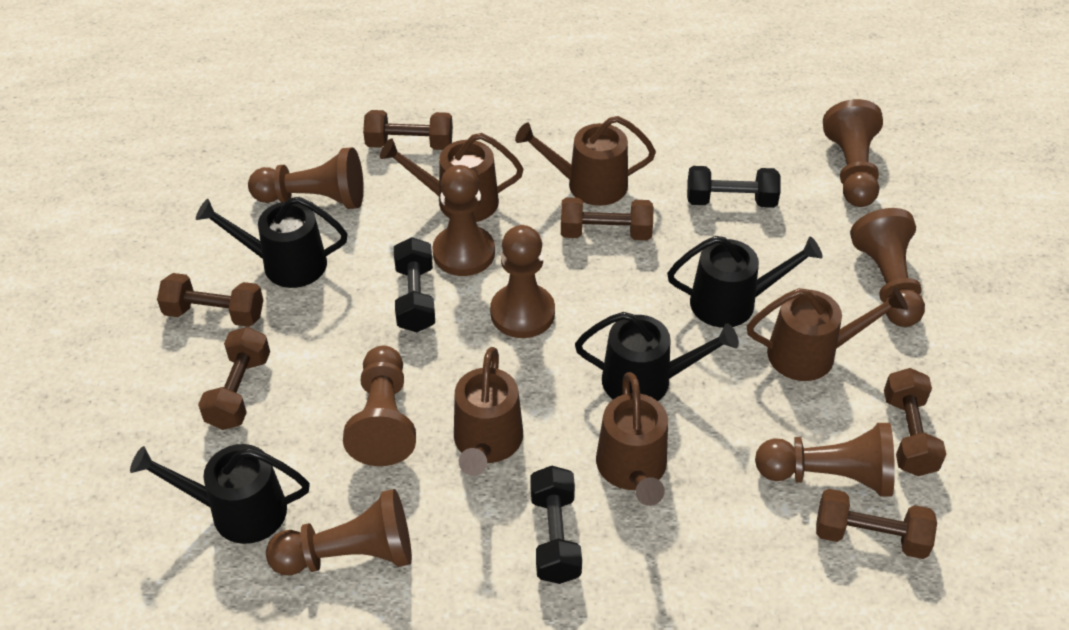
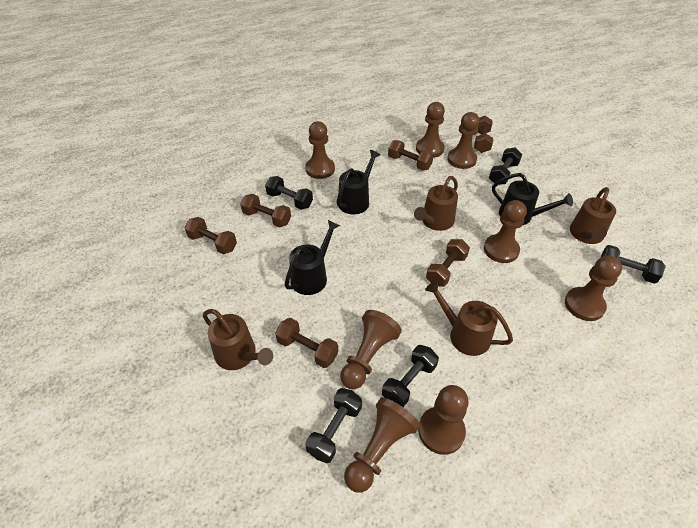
black dumbbell: 3 -> 5
black watering can: 4 -> 3
brown watering can: 5 -> 4

